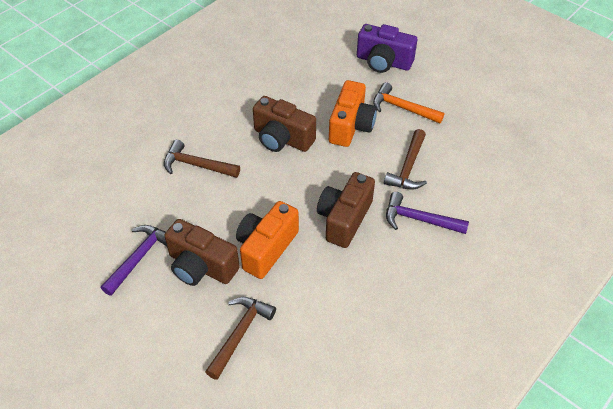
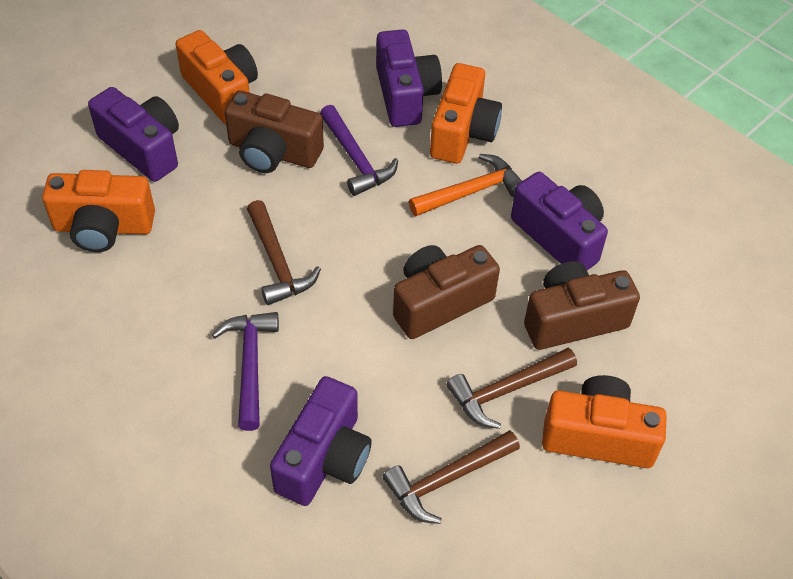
orange camera: 2 -> 4
purple camera: 1 -> 4

